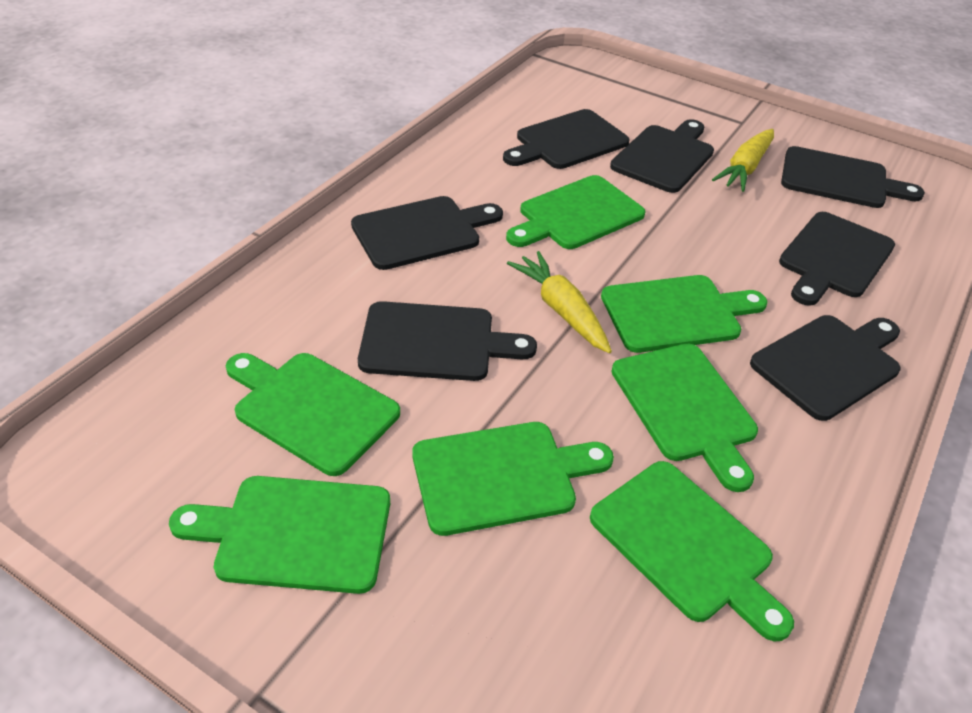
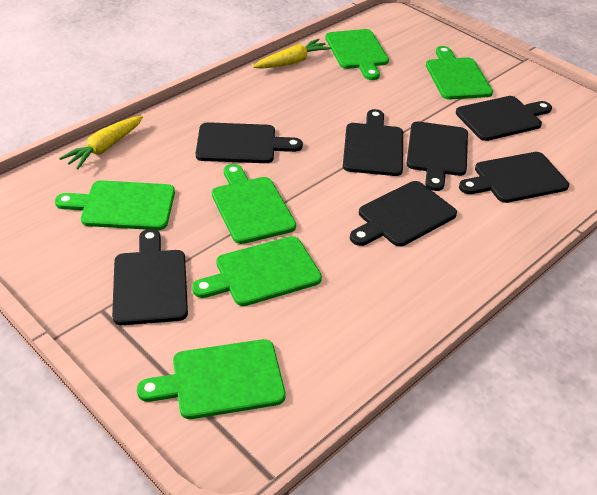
green cutting board: 7 -> 6

